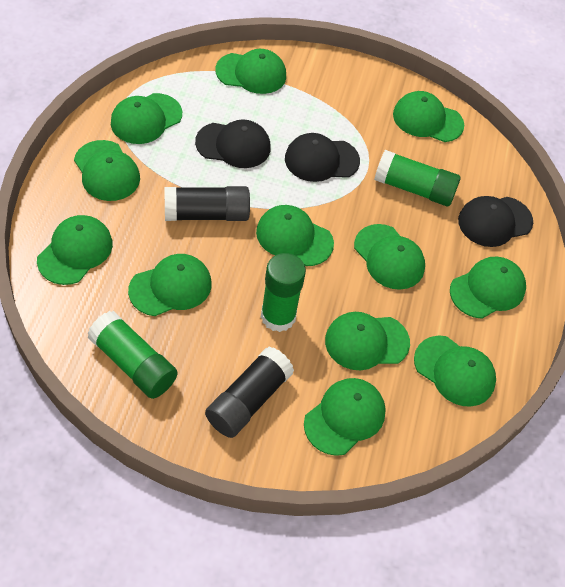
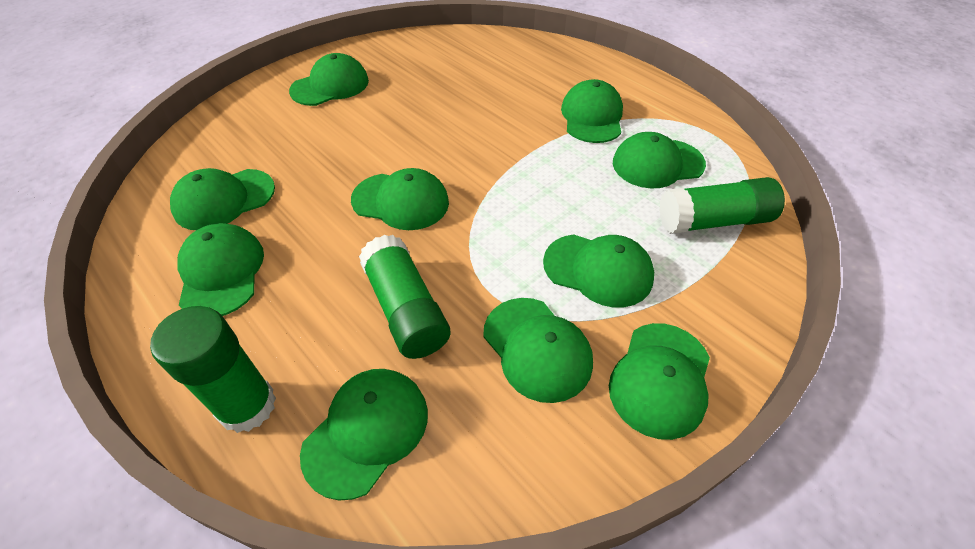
black cap: 3 -> 0
black glue stick: 2 -> 0
green cap: 12 -> 10

